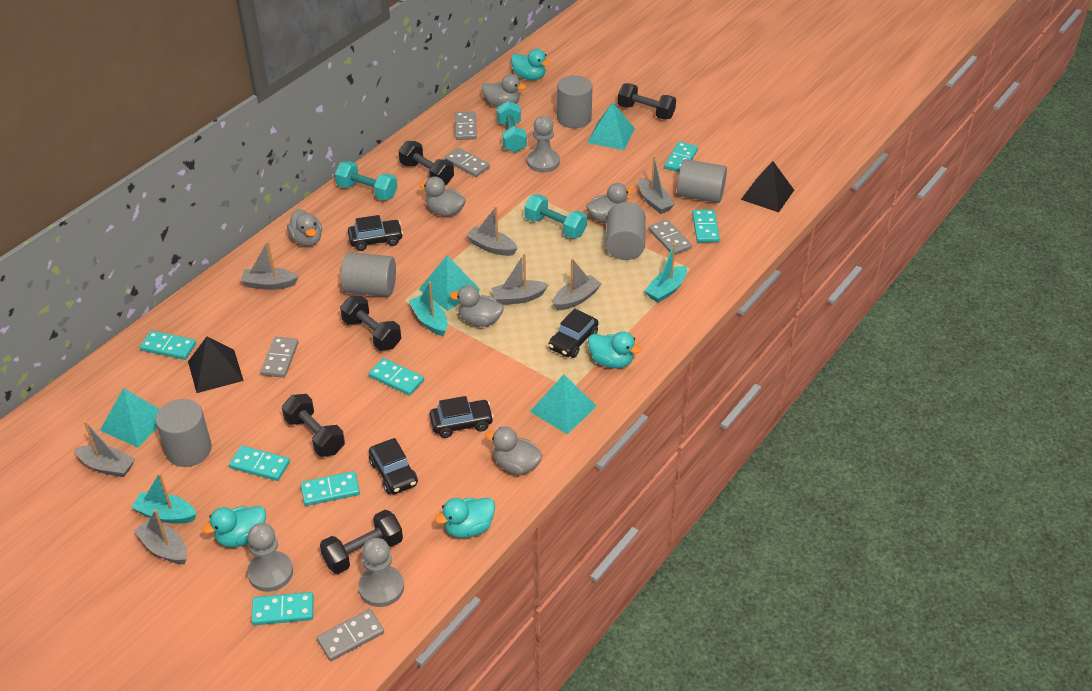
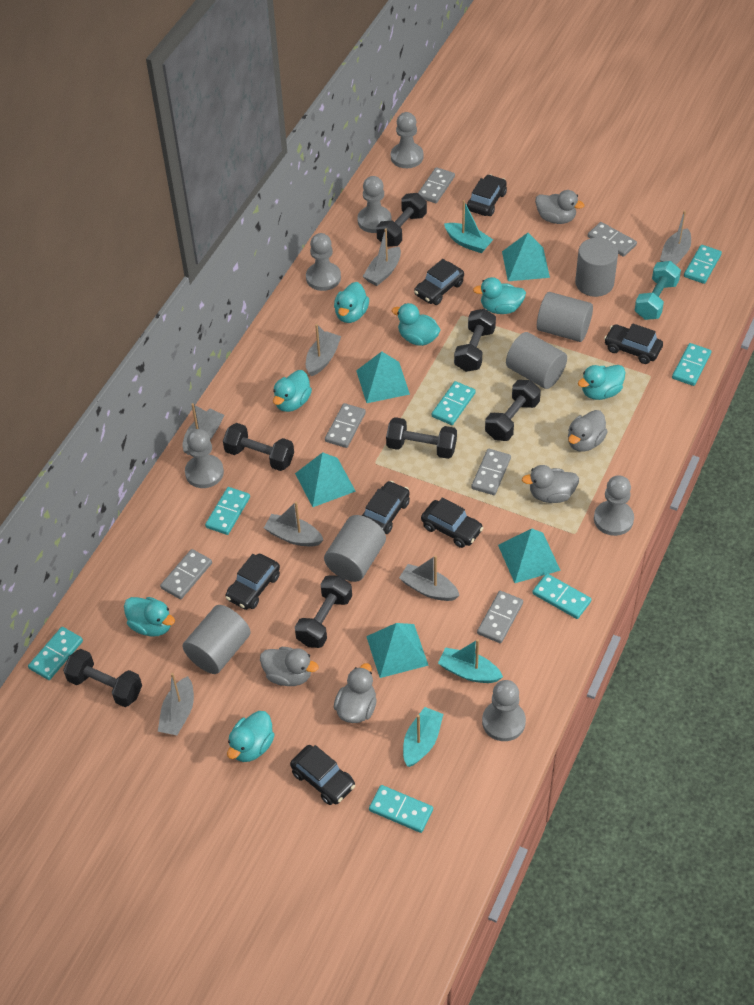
black car: 4 -> 7
black dumbbell: 5 -> 7
black pyramid: 2 -> 0
grey domino: 5 -> 6
grey duck: 6 -> 5
grey pawn: 3 -> 6
turquoise duck: 4 -> 7
turquoise dumbbell: 3 -> 1
turquoise pyramid: 4 -> 5

